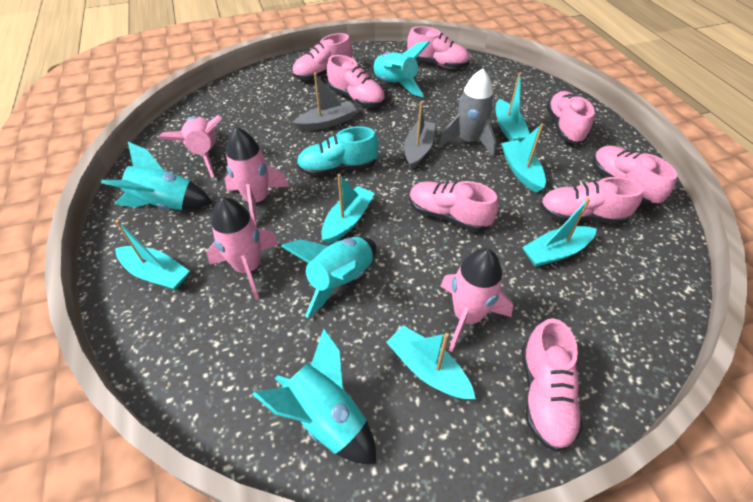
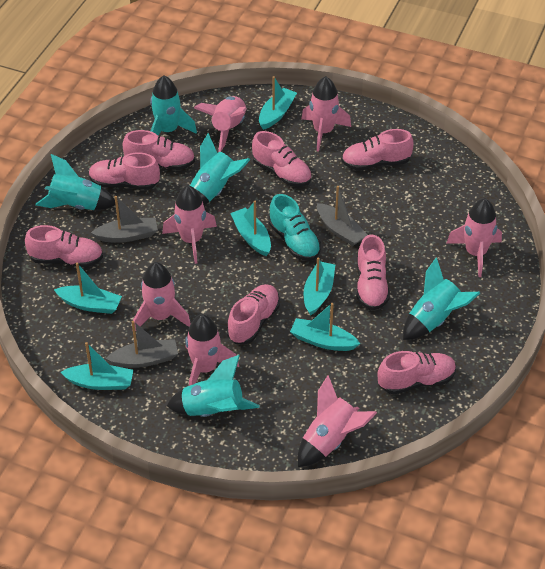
grey boat: 2 -> 3
grey rocket: 1 -> 0
pink rocket: 4 -> 7
turquoise rocket: 4 -> 5

